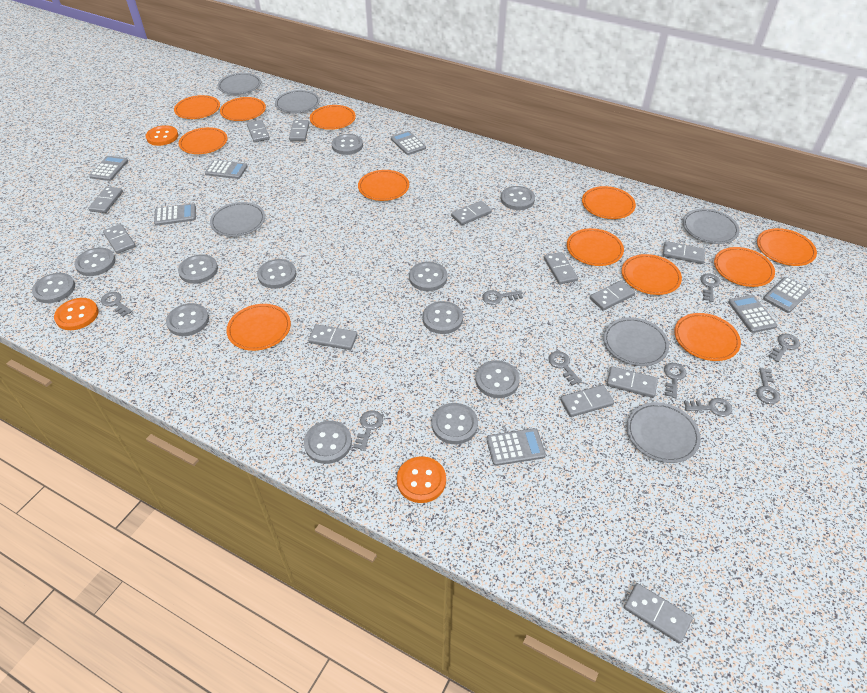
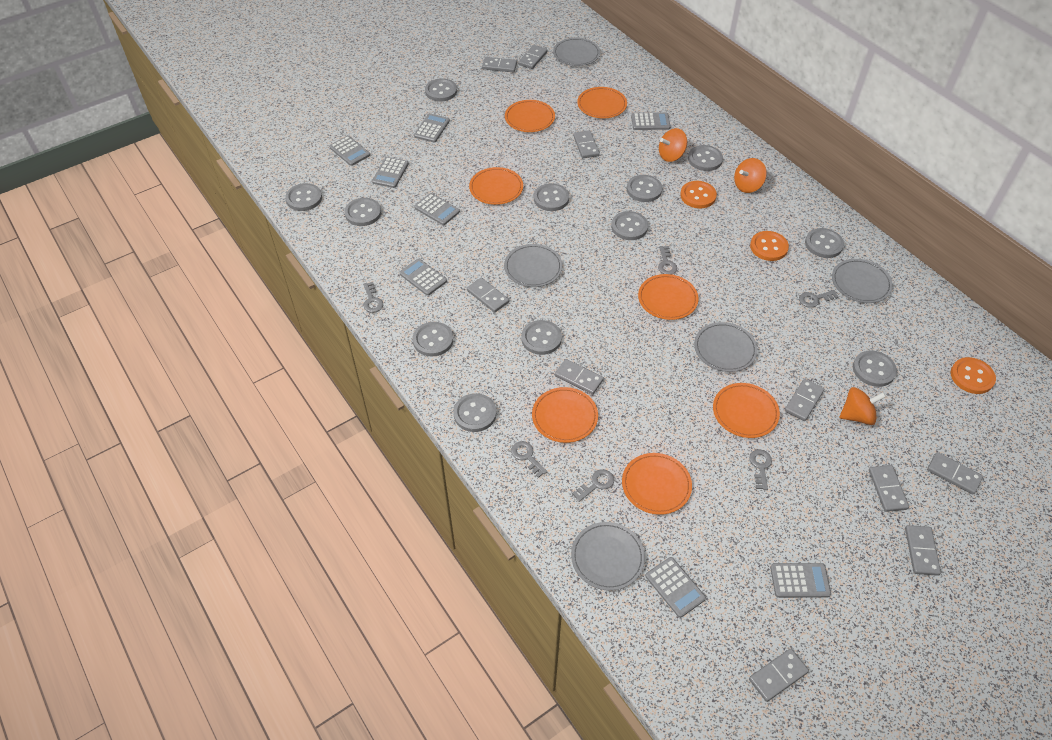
grey calculator: 7 -> 8
grey domino: 12 -> 10
grey key: 9 -> 6
grey plate: 6 -> 5
orange plate: 12 -> 7
orange spinning top: 0 -> 3

